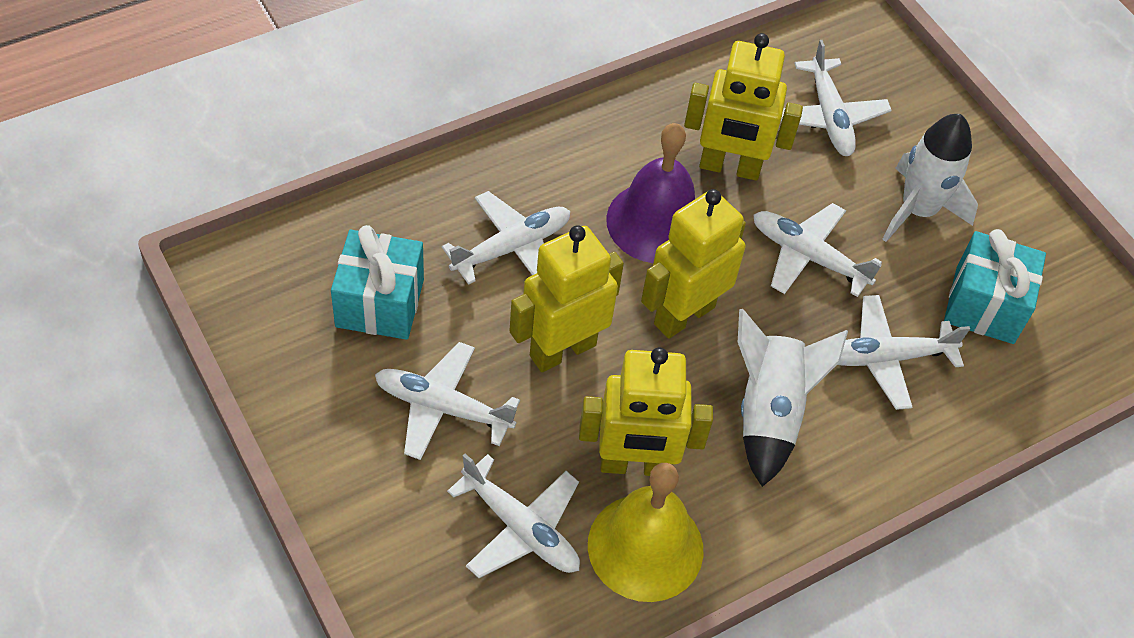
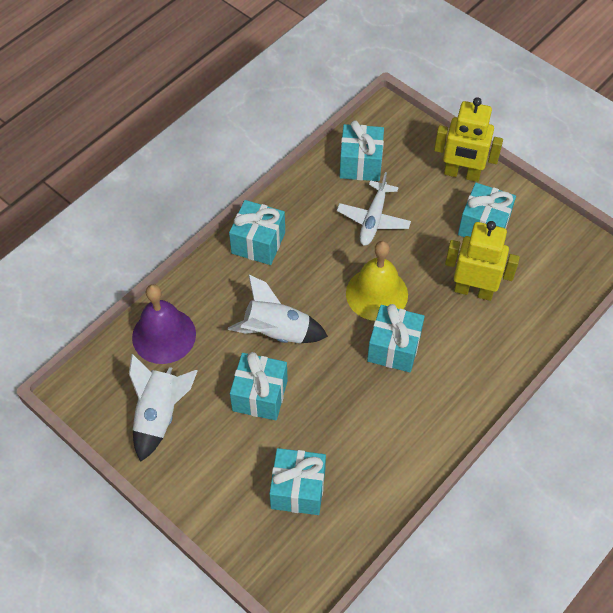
turquoise gift: 2 -> 6
white plane: 6 -> 1
yellow robot: 4 -> 2

